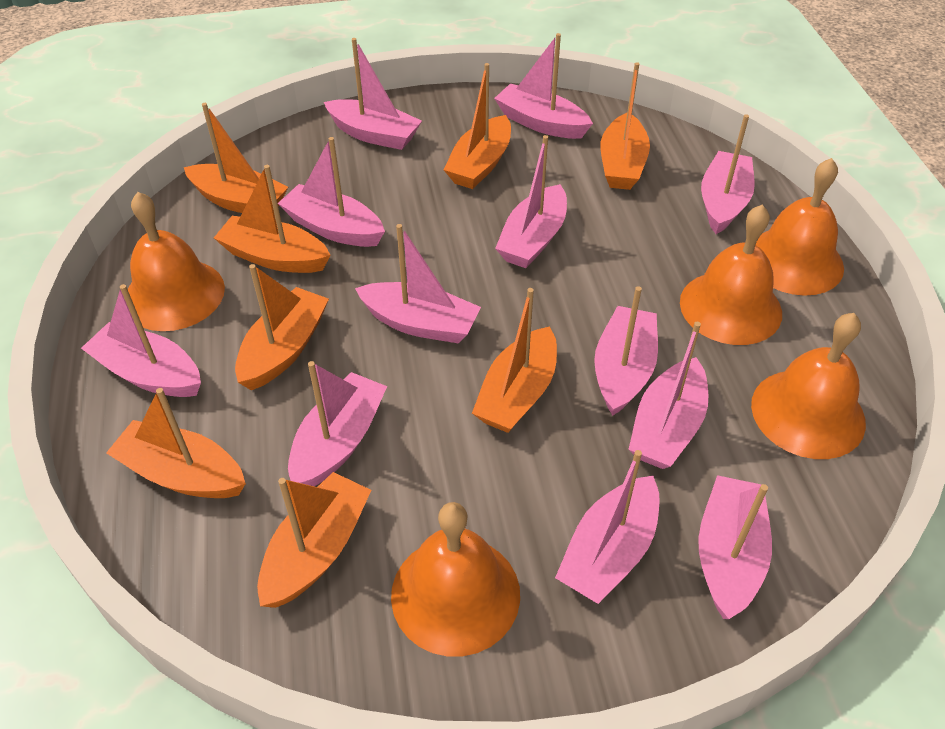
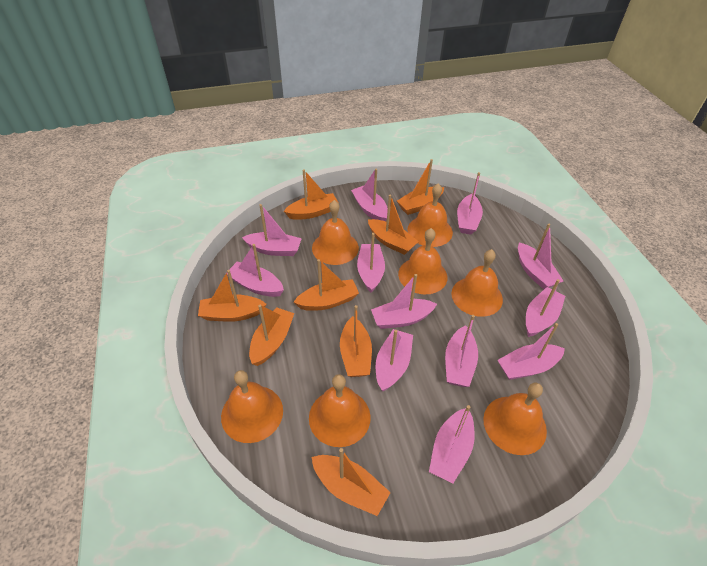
orange bell: 5 -> 7

